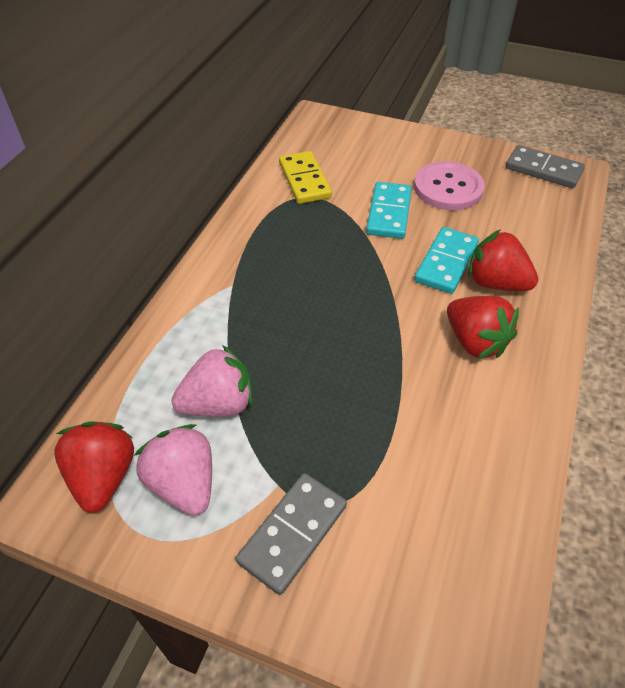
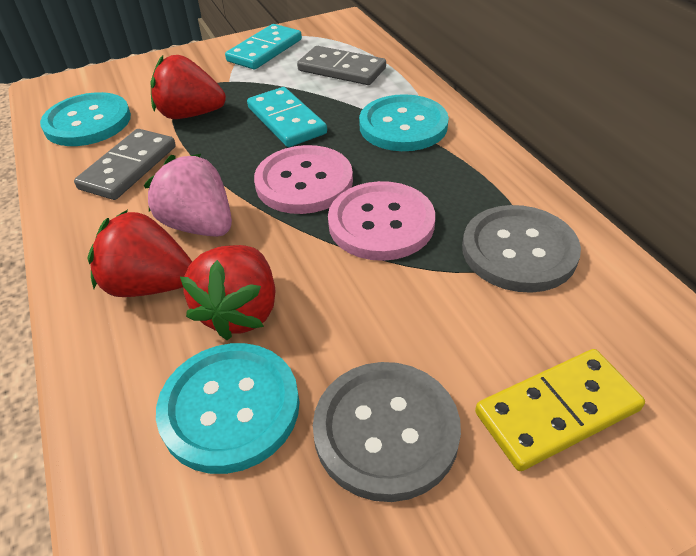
grey button: 0 -> 2
pink button: 1 -> 2
pink strawberry: 2 -> 1
turquoise button: 0 -> 3

